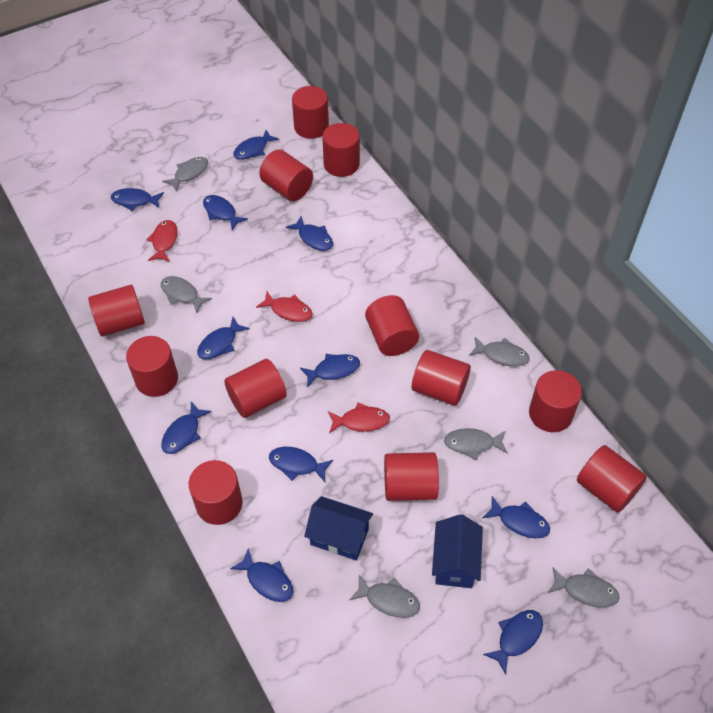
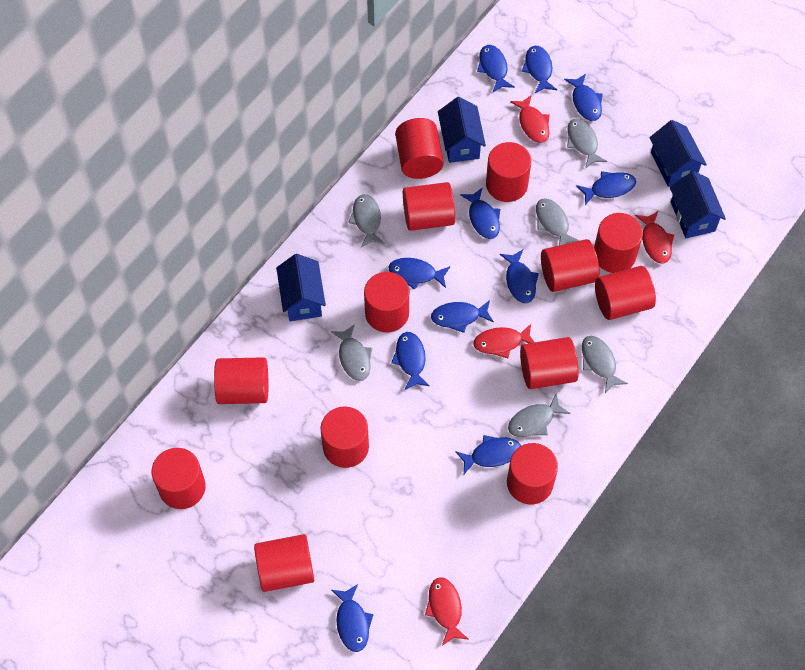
blue house: 2 -> 4
red cylinder: 12 -> 13
red fish: 3 -> 4

